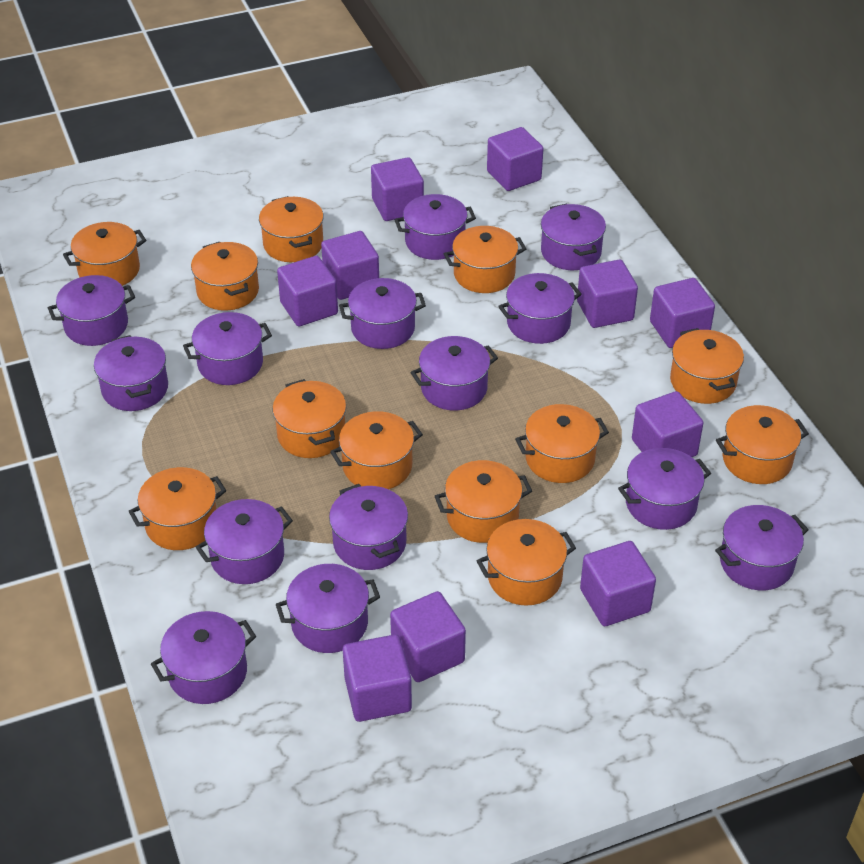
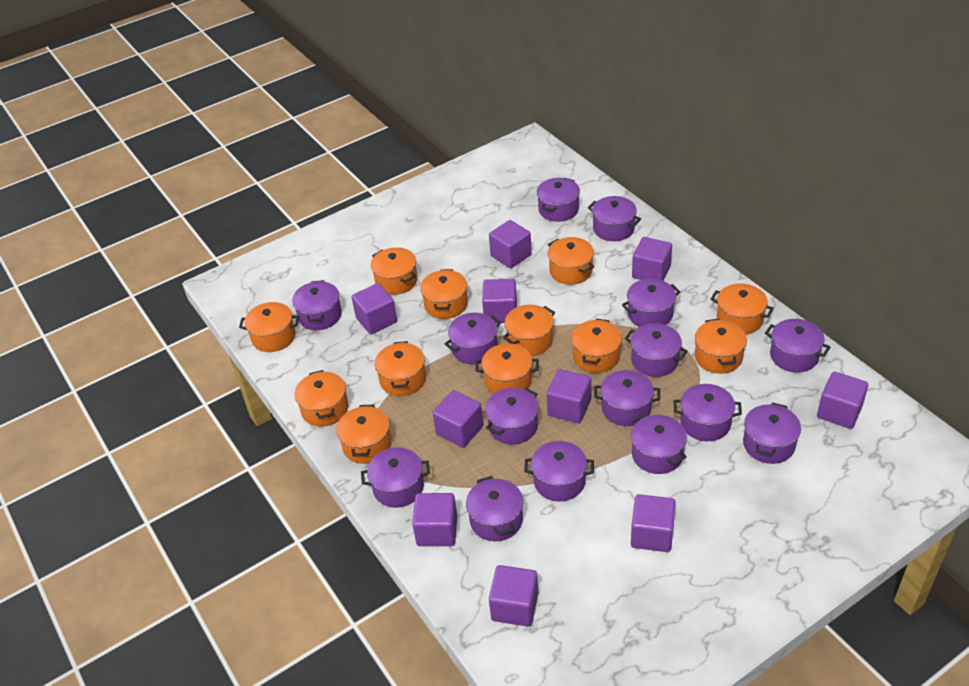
purple pot: 14 -> 15

